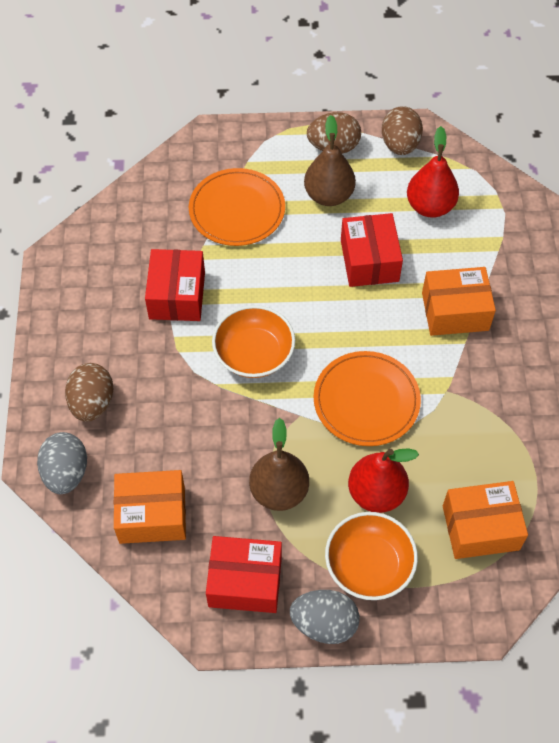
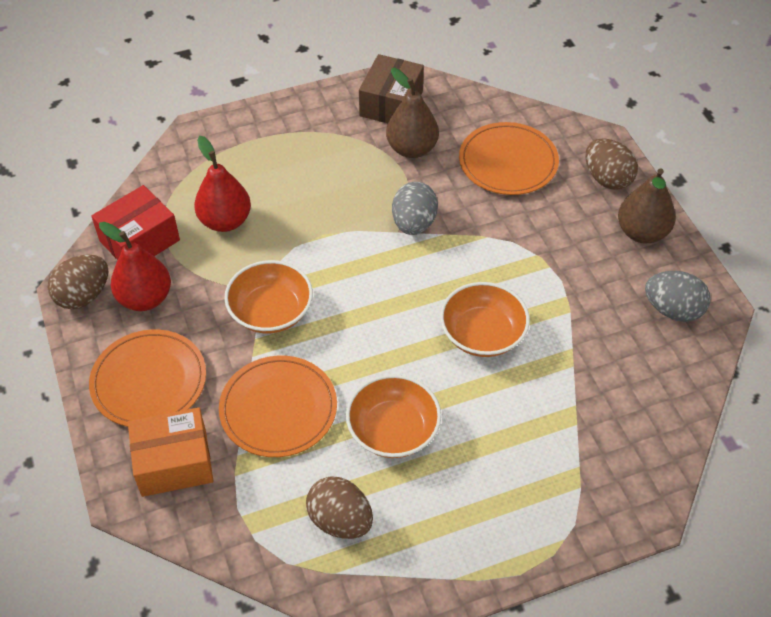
brown box: 0 -> 1
orange bowl: 2 -> 3
orange box: 3 -> 1
orange plate: 2 -> 3
red box: 3 -> 1

